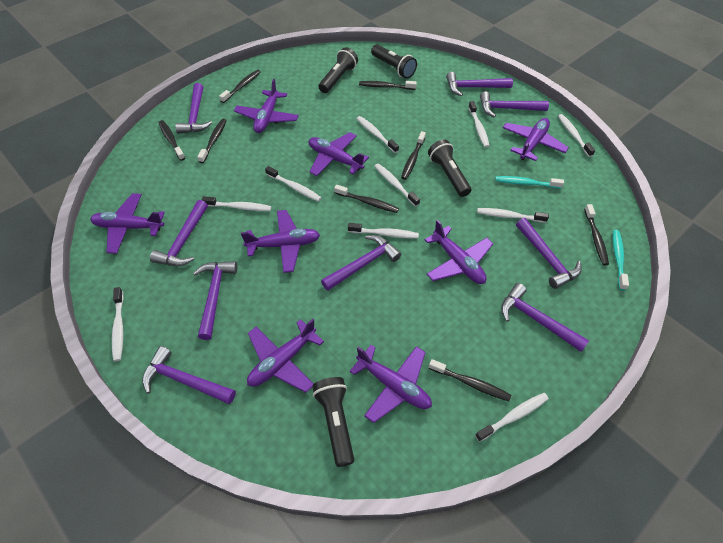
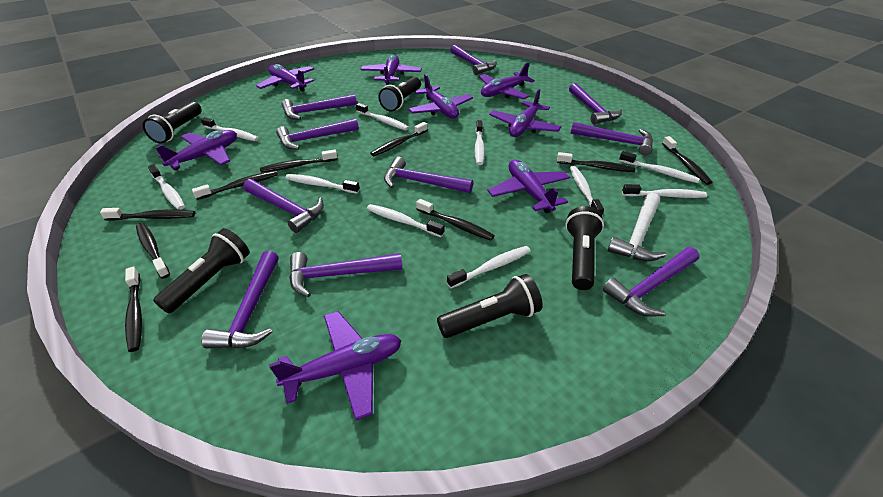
black flashlight: 4 -> 5
black toothbrush: 8 -> 9
purple hammer: 9 -> 10
turquoise toothbrush: 2 -> 0
white hammer: 0 -> 1

